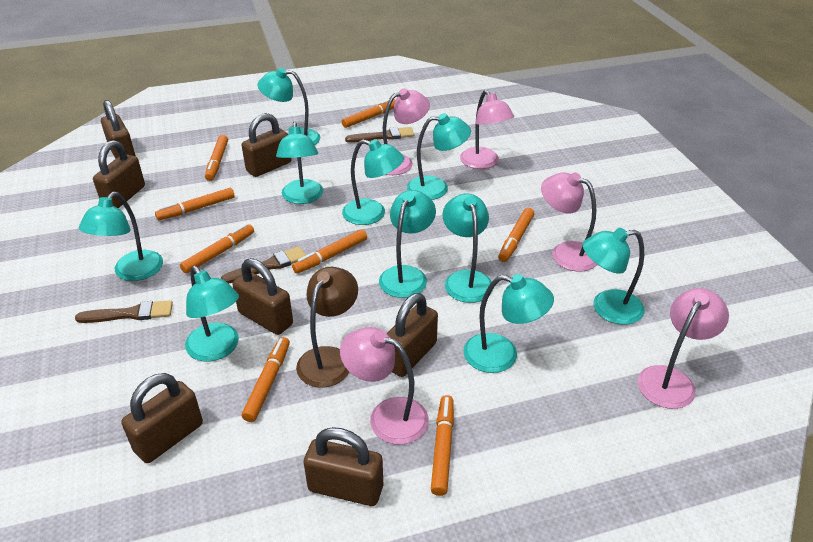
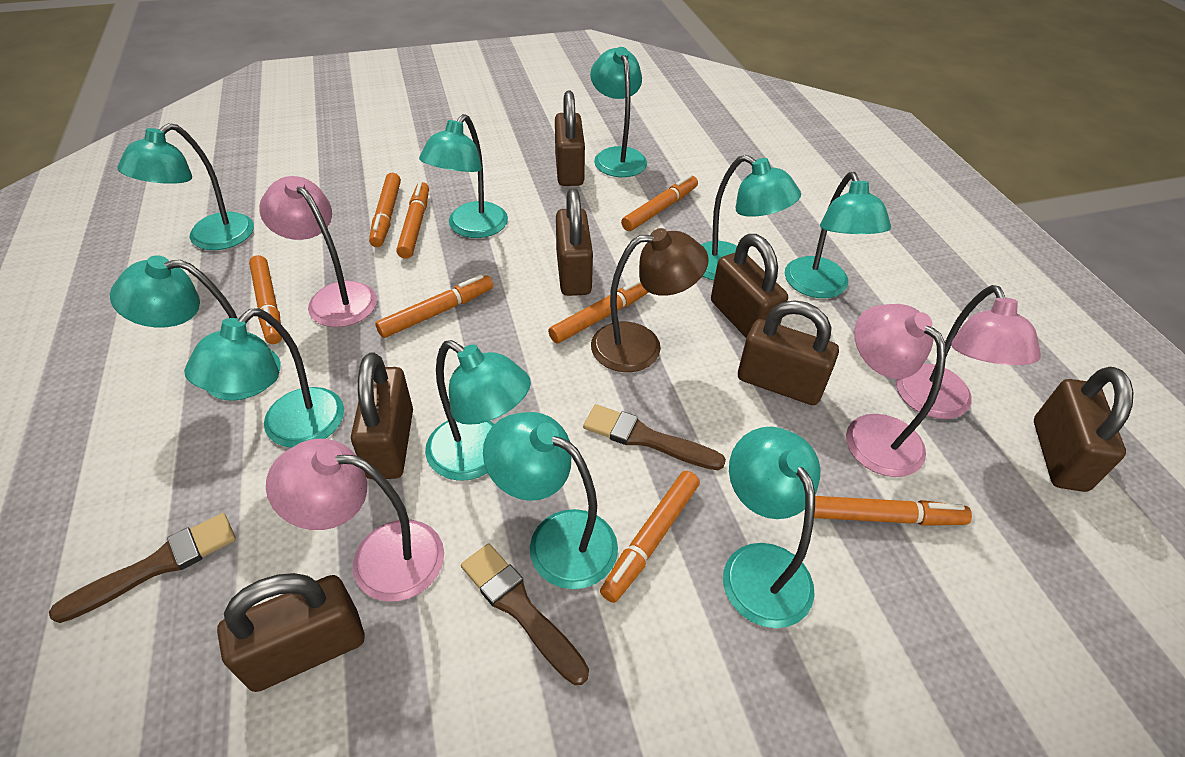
pink lamp: 5 -> 4

